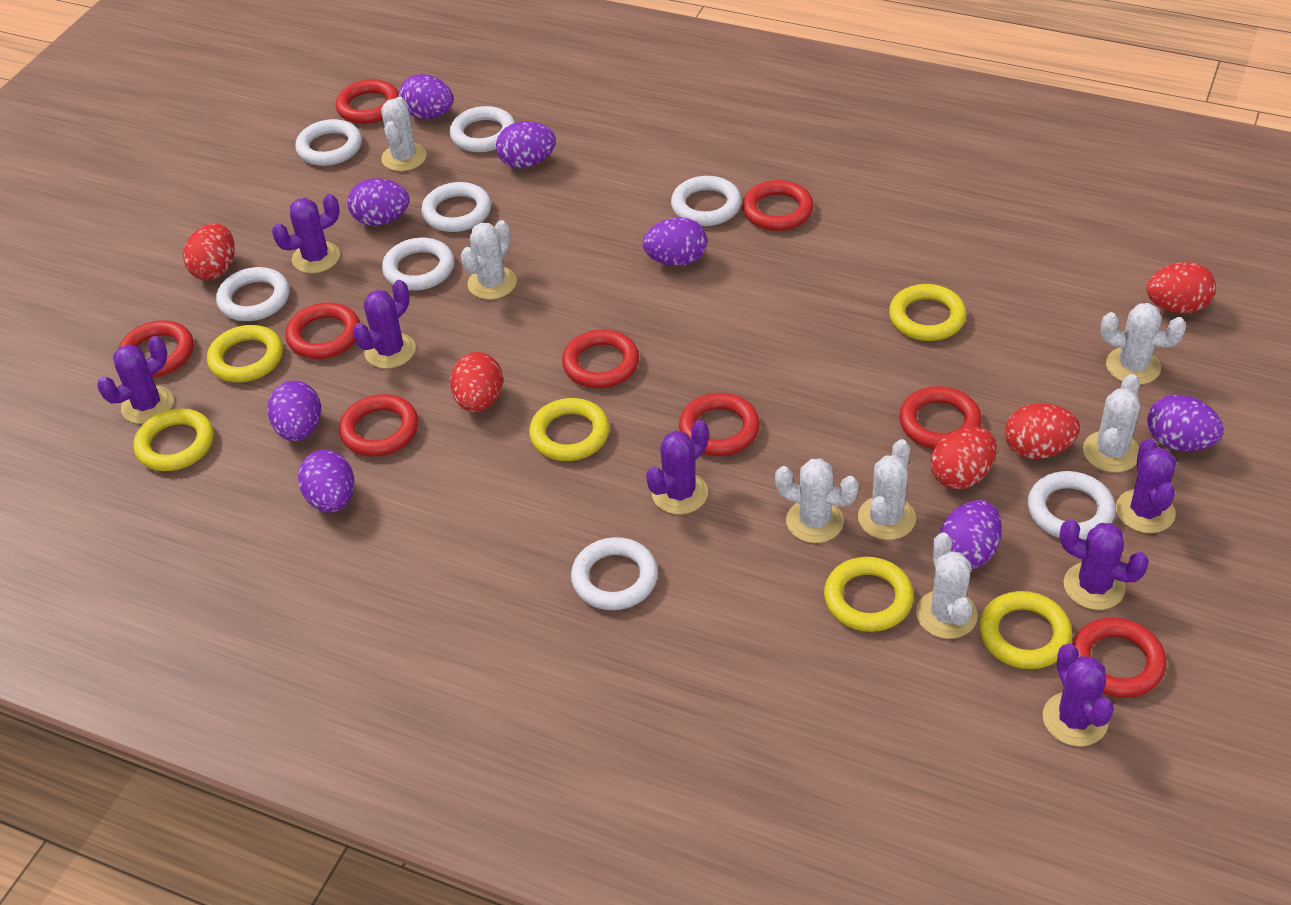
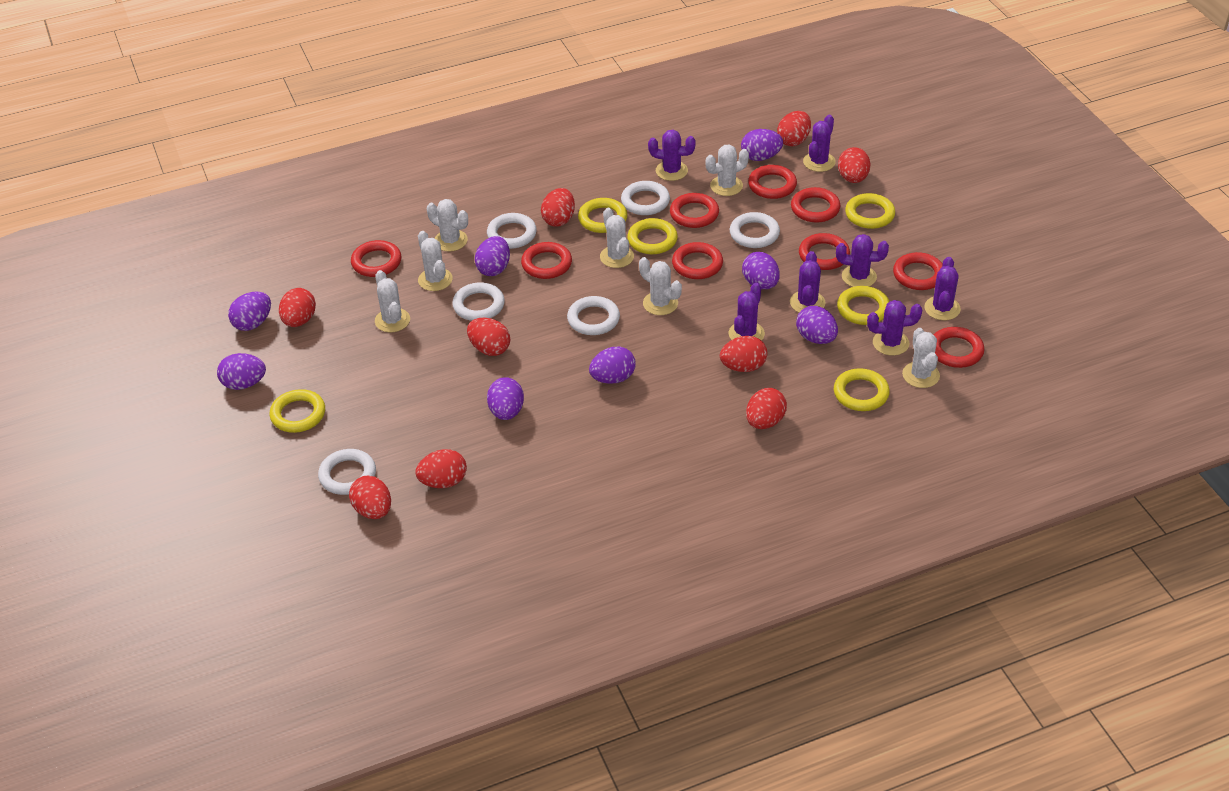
red egg: 5 -> 9
white ring: 8 -> 6

